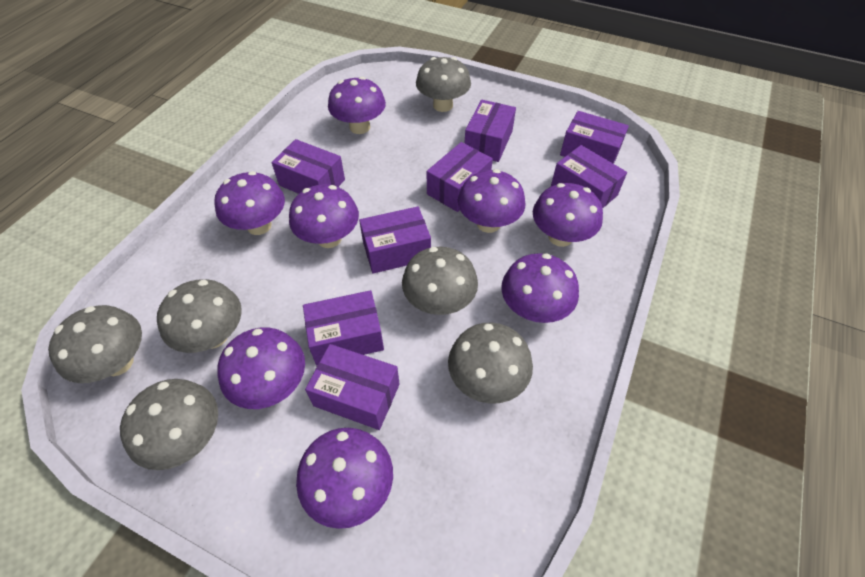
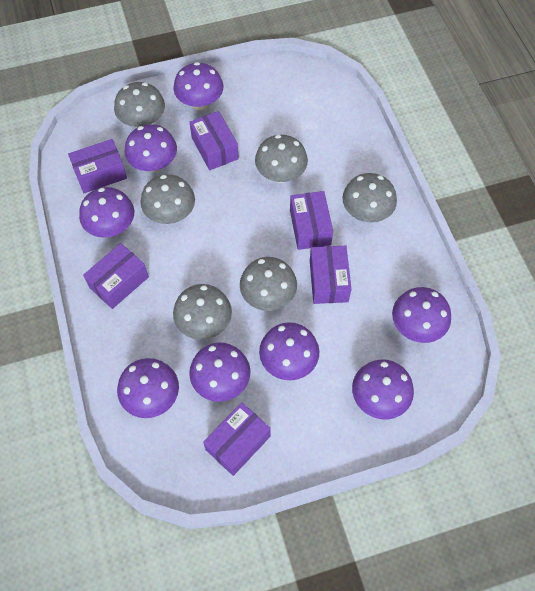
purple box: 8 -> 6

